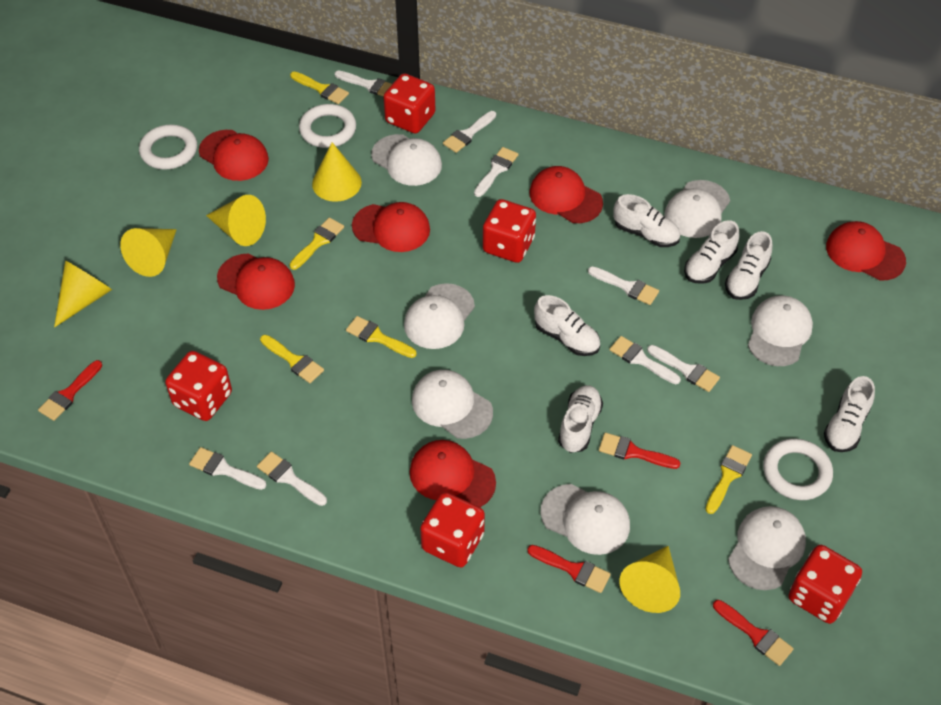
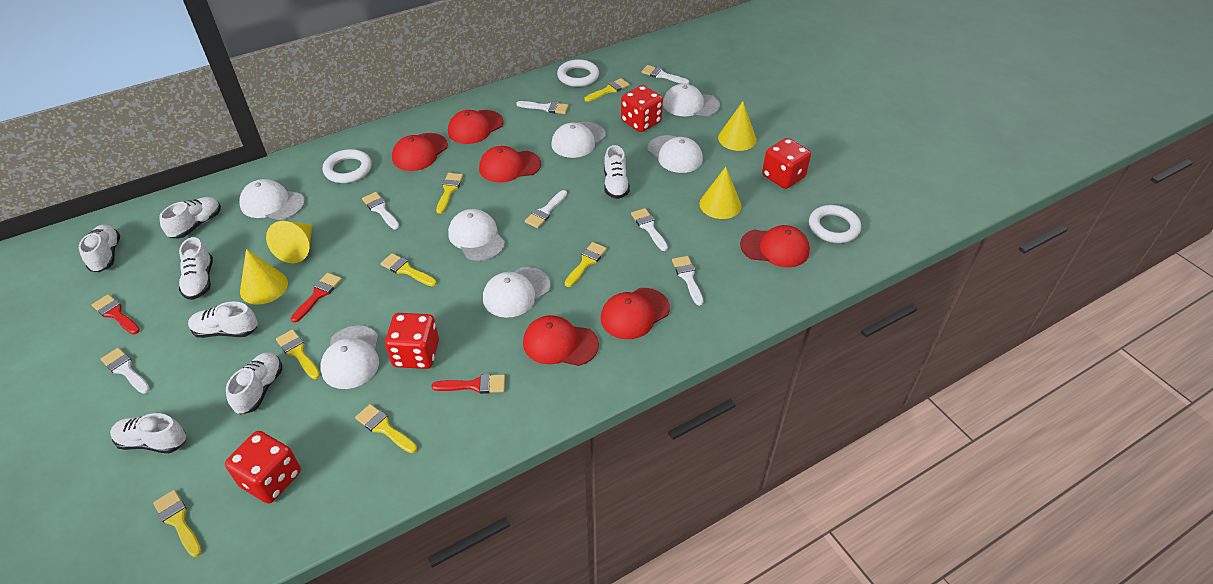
red brush: 4 -> 3
red dice: 5 -> 4
white brush: 8 -> 7
white shoe: 6 -> 7
yellow brush: 5 -> 7
yellow cone: 5 -> 4

